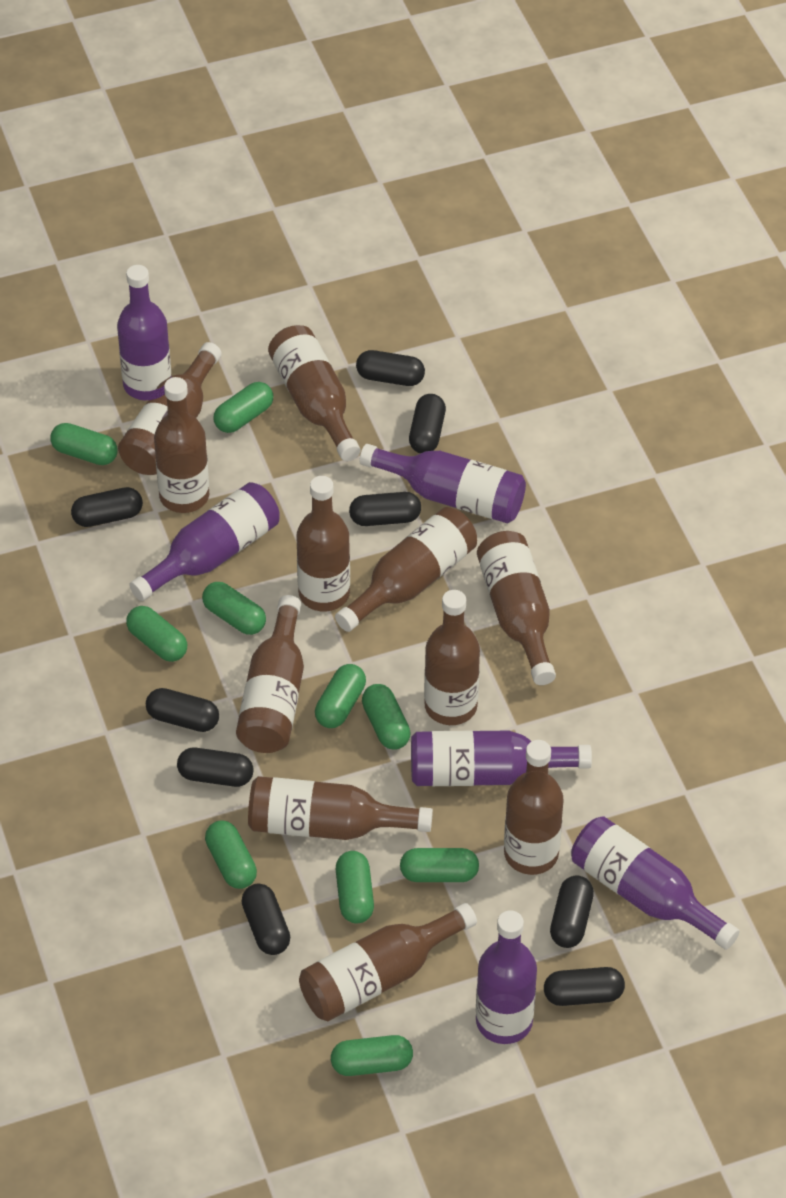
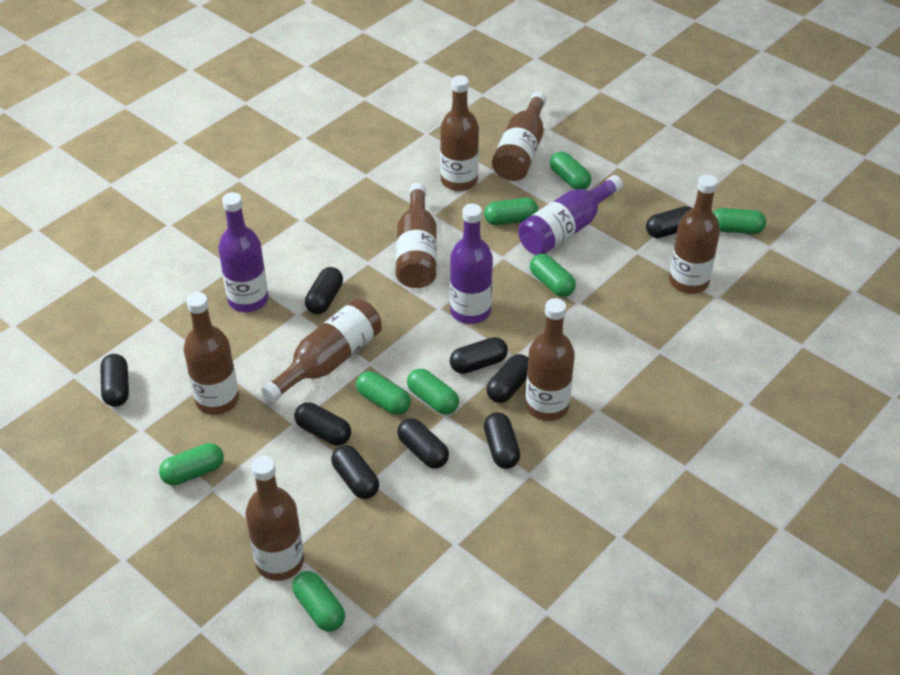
brown bottle: 11 -> 8
green capsule: 10 -> 8
purple bottle: 6 -> 3

